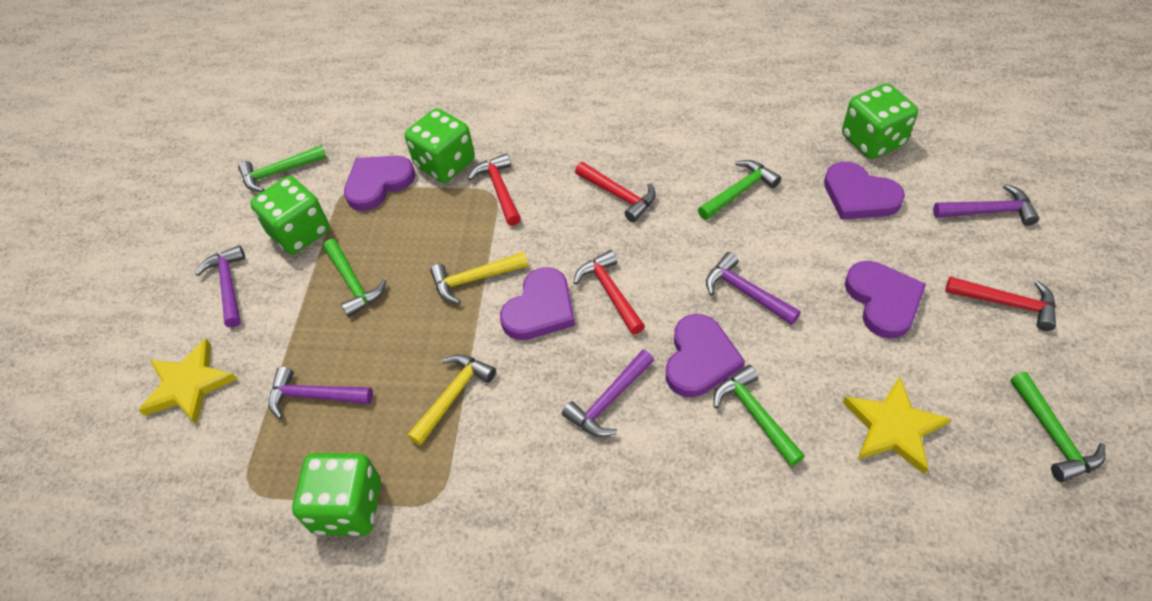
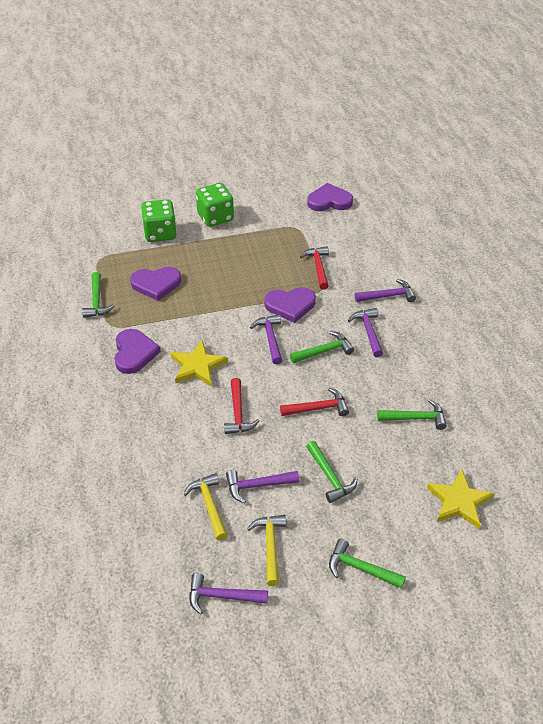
green dice: 4 -> 2
purple heart: 5 -> 4
red hammer: 4 -> 3

